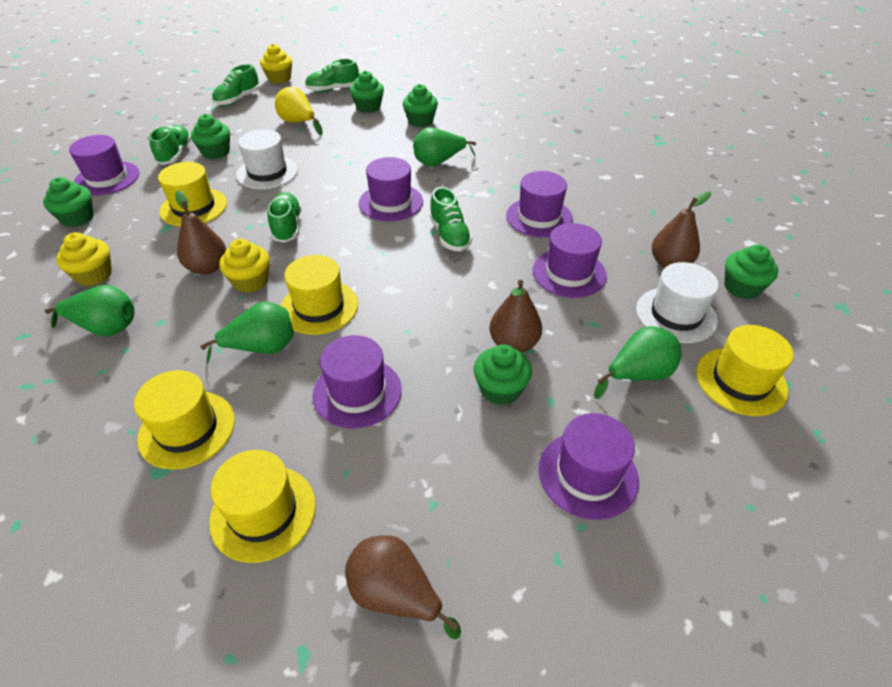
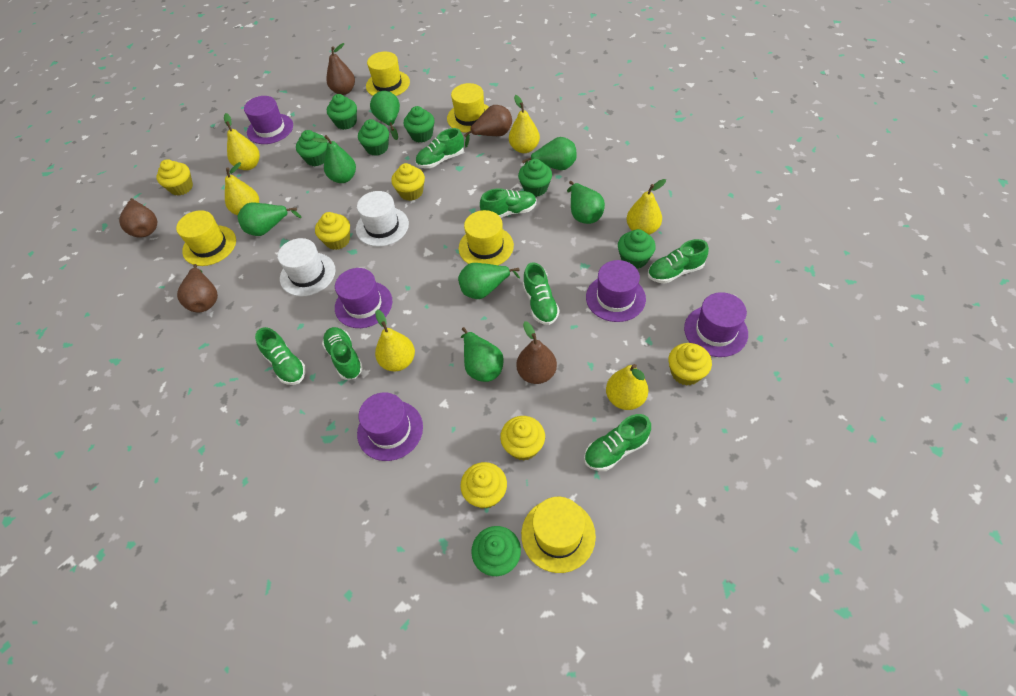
brown pear: 4 -> 5
green cupcake: 6 -> 7
green pear: 4 -> 7
green shoe: 5 -> 7
purple hat: 6 -> 5
yellow cupcake: 3 -> 6
yellow pear: 1 -> 6

